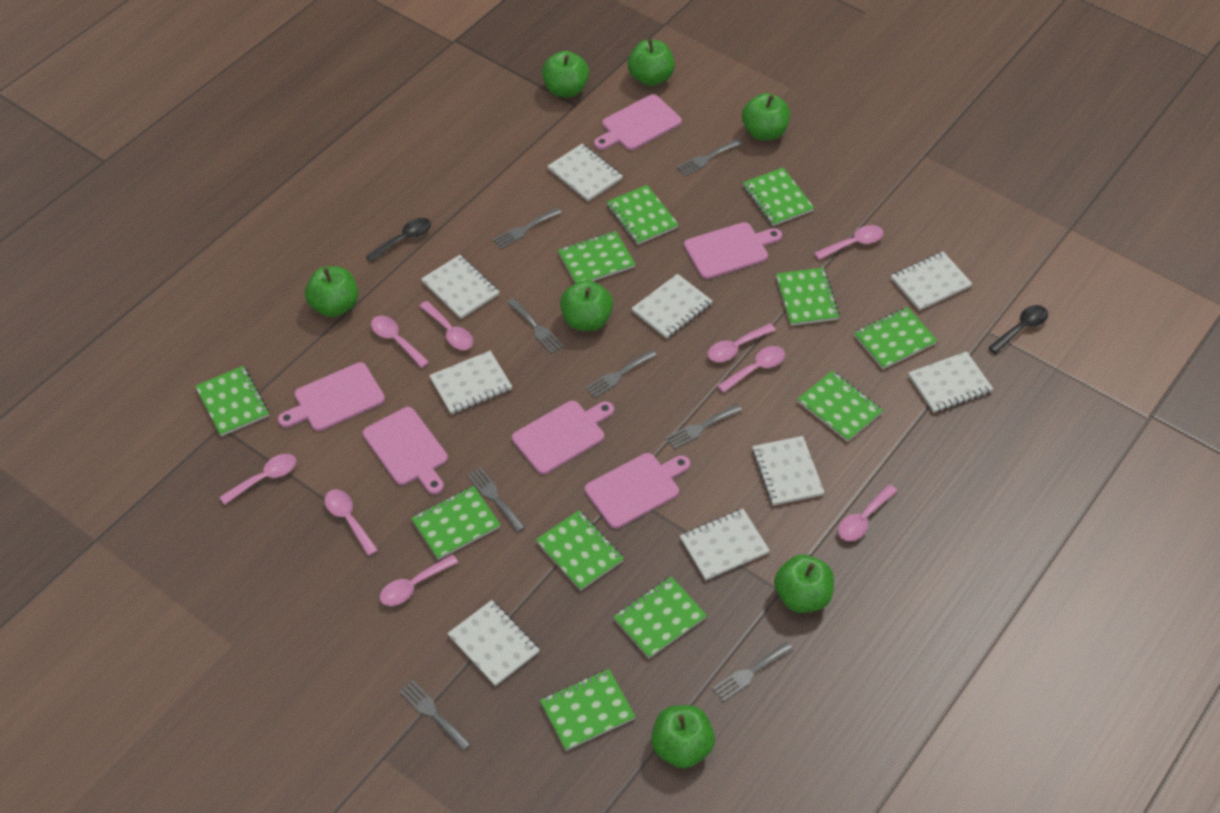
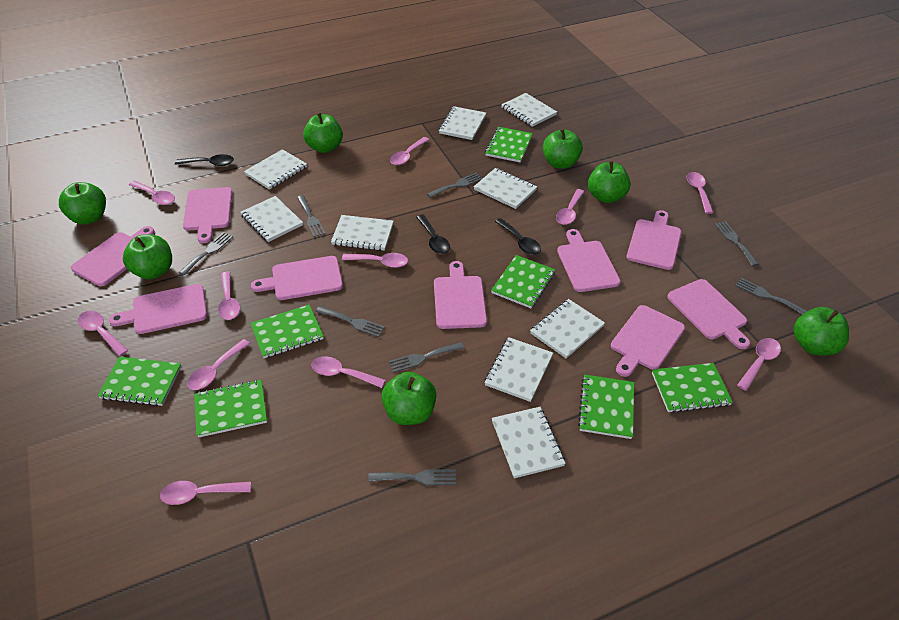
black spoon: 2 -> 3
green notebook: 11 -> 7
pink cutting board: 6 -> 9
pink spoon: 9 -> 11

